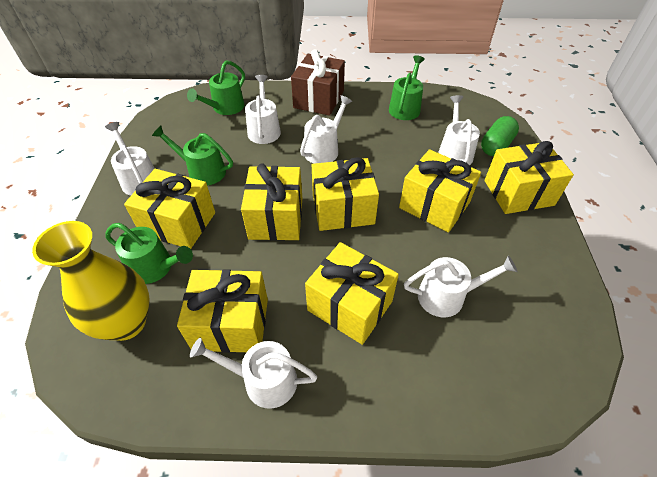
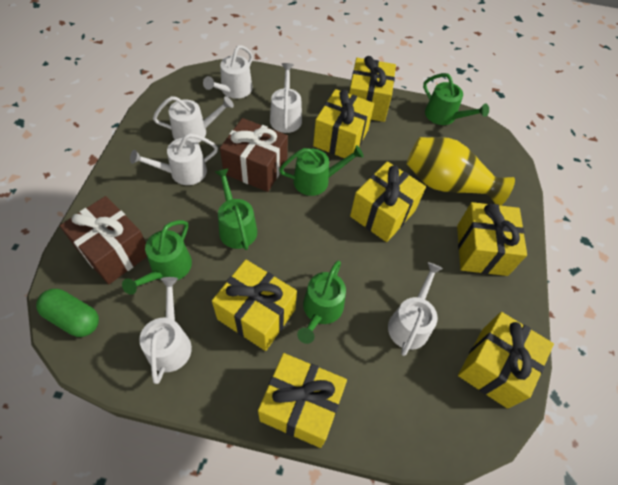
brown gift: 1 -> 2
green watering can: 4 -> 5

